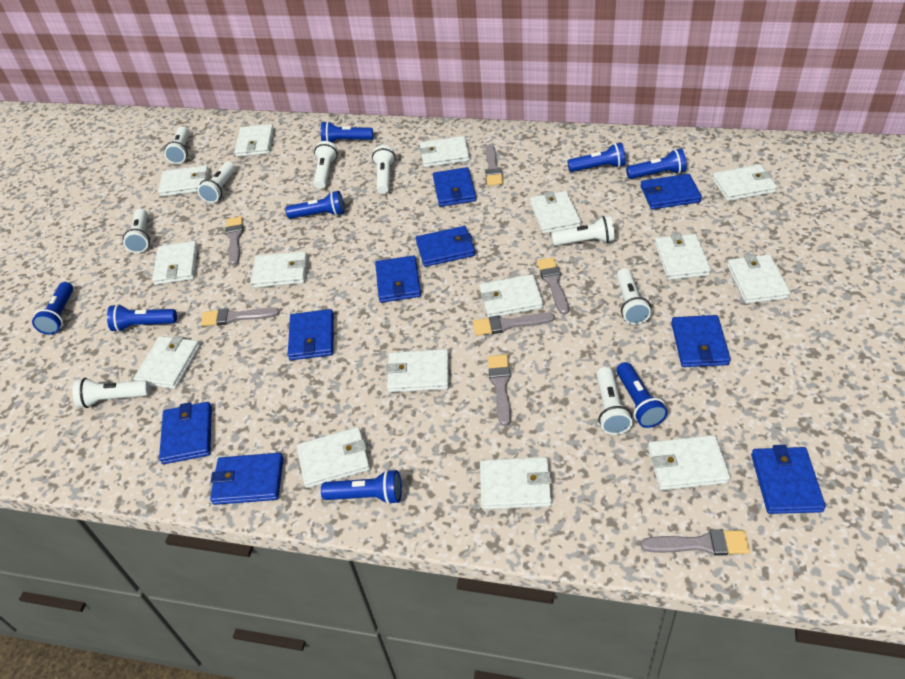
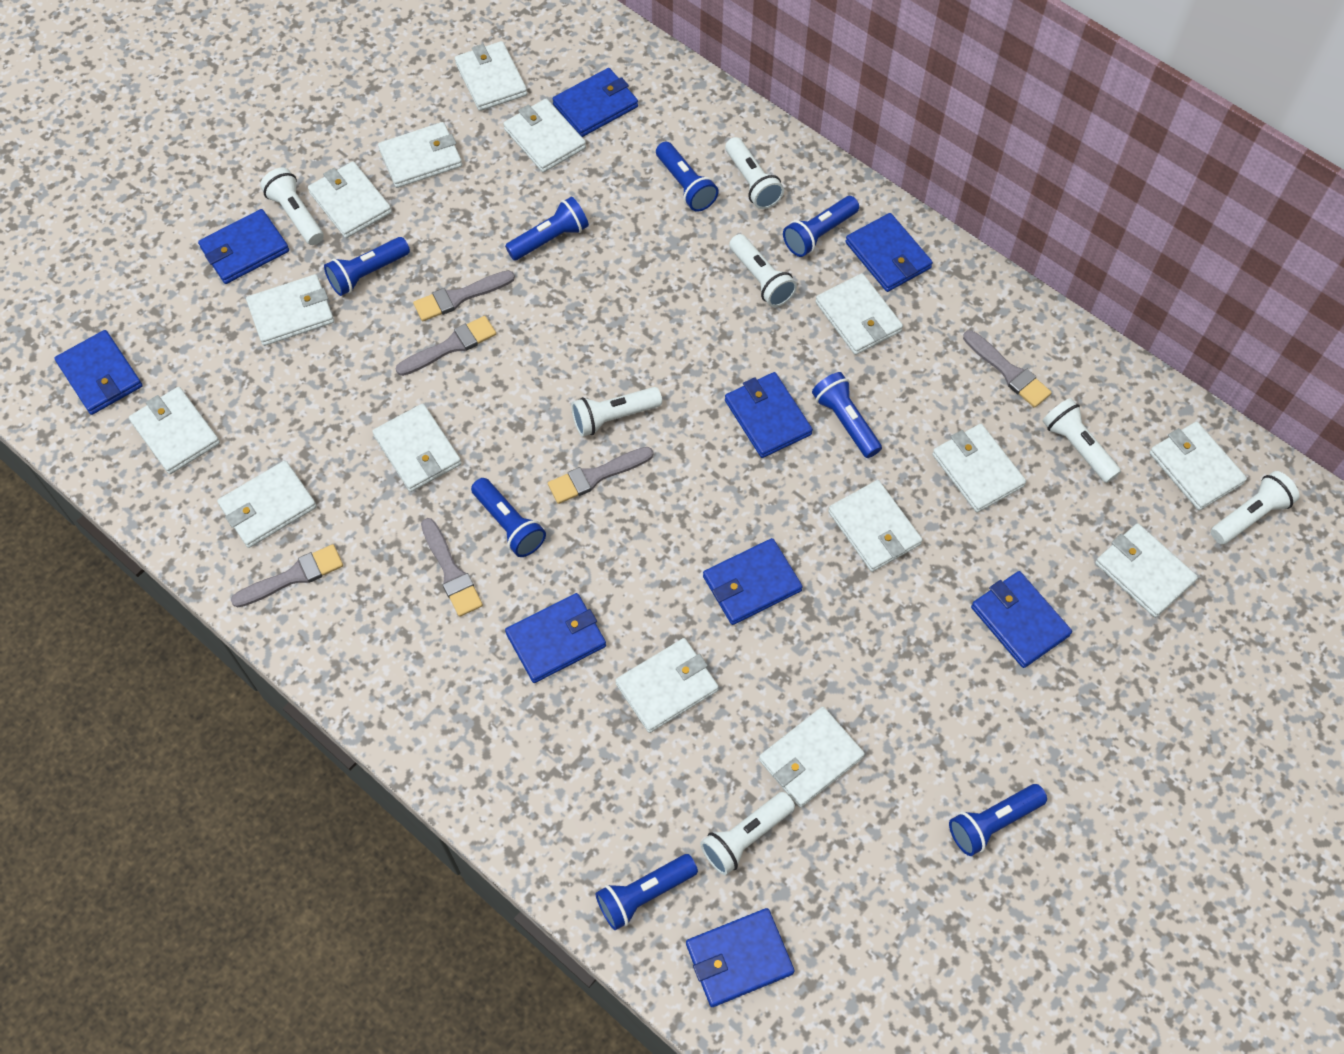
grey brush: 7 -> 6
white flashlight: 9 -> 7

